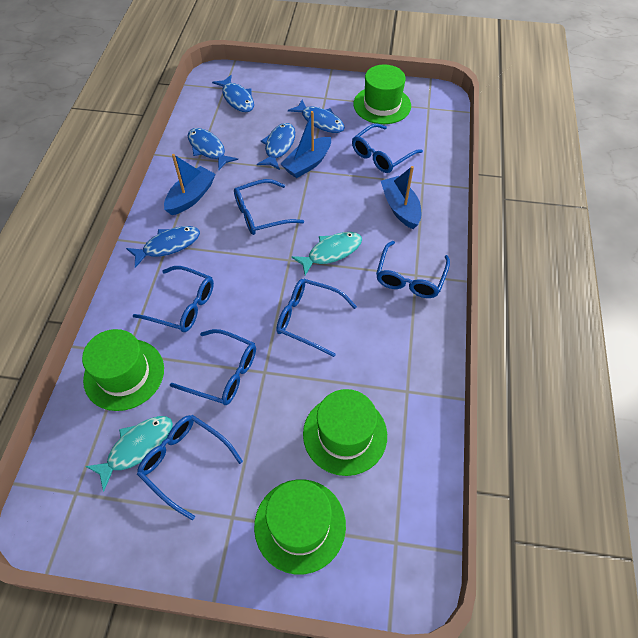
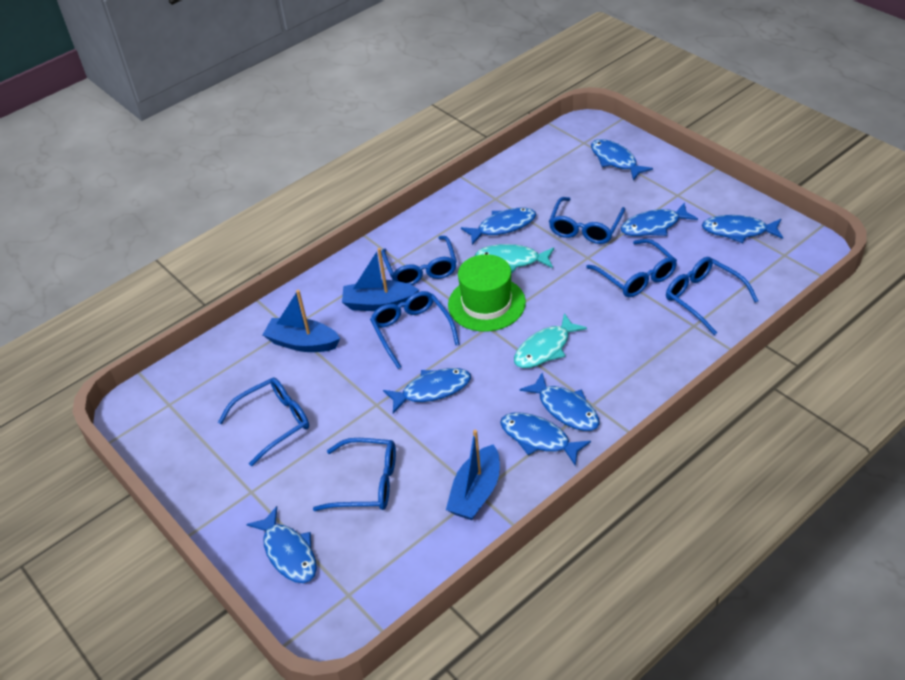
blue fish: 5 -> 8
green hat: 4 -> 1

